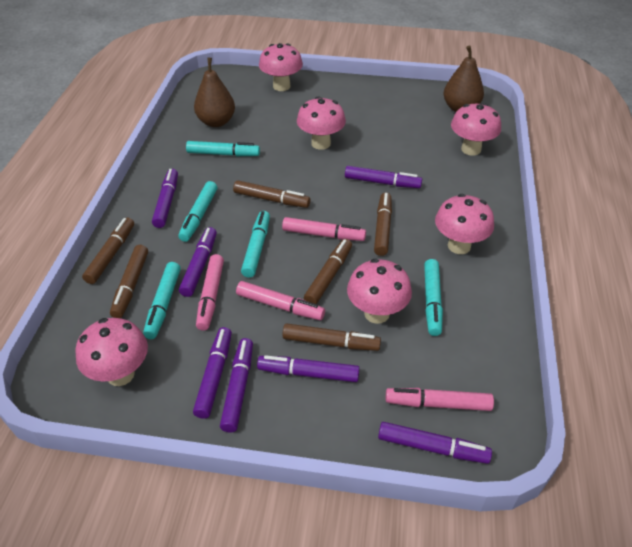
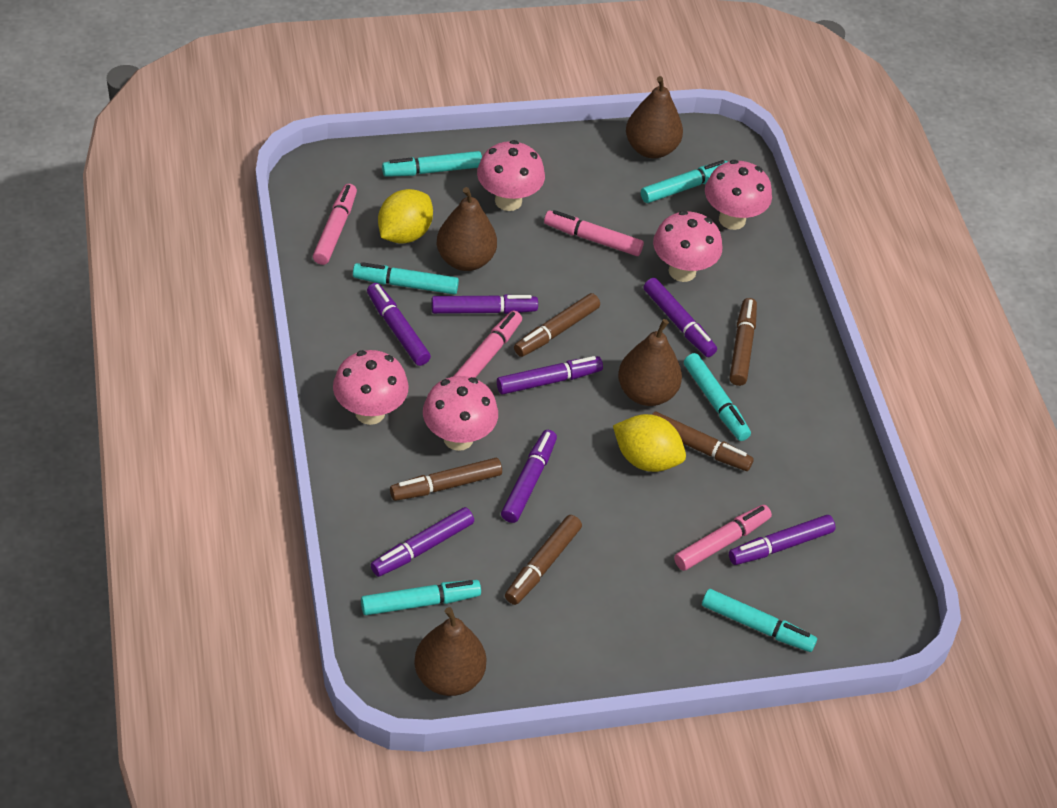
brown marker: 6 -> 5
brown pear: 2 -> 4
pink mushroom: 6 -> 5
turquoise marker: 5 -> 6
yellow lemon: 0 -> 2

